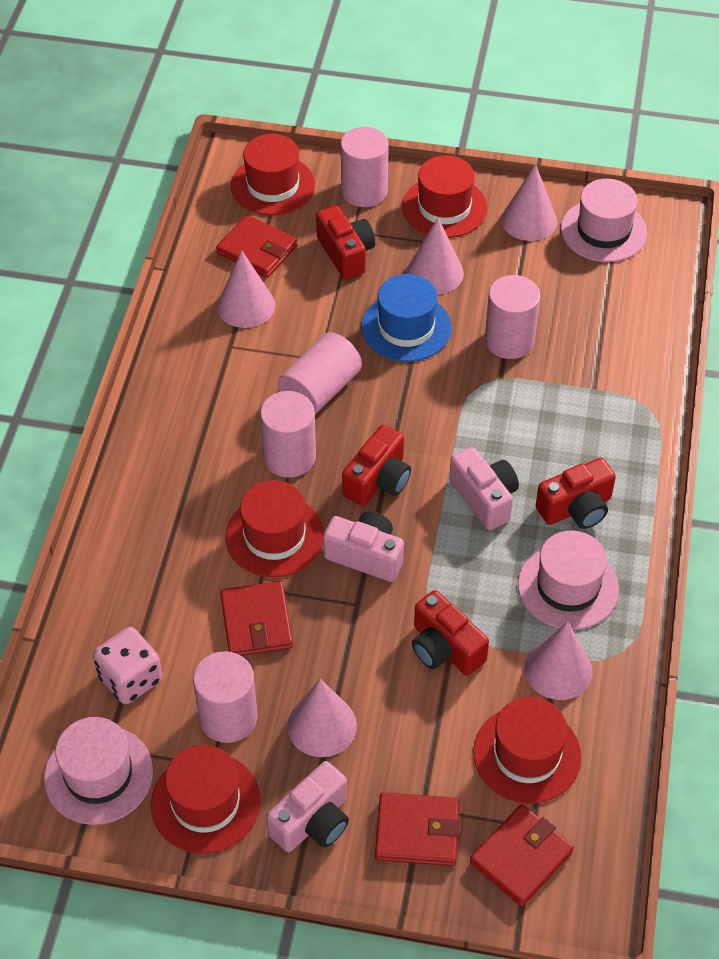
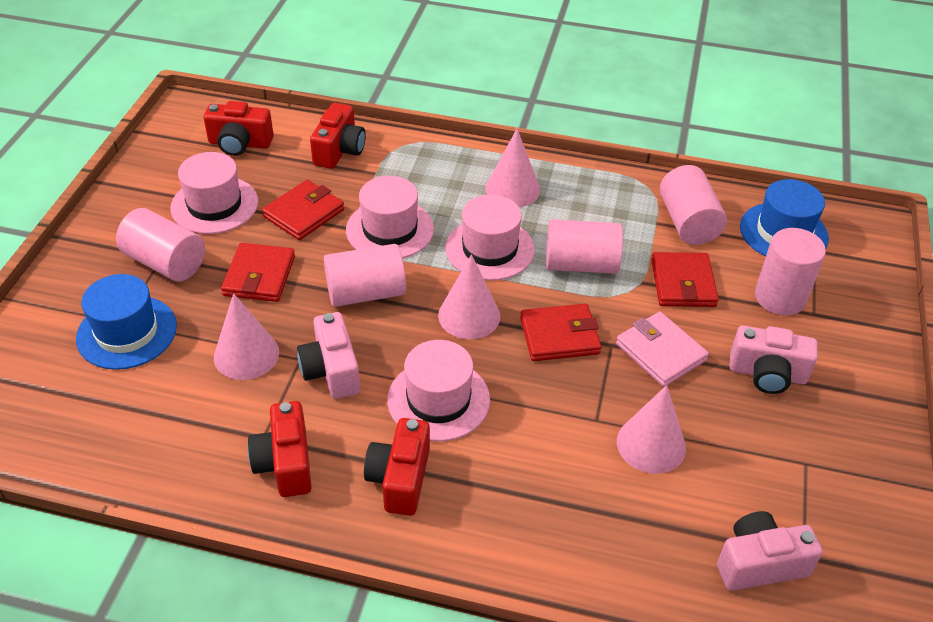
blue hat: 1 -> 2
pink cone: 5 -> 4
pink dice: 1 -> 0
pink hat: 3 -> 4
pink wallet: 0 -> 1
red hat: 5 -> 0

